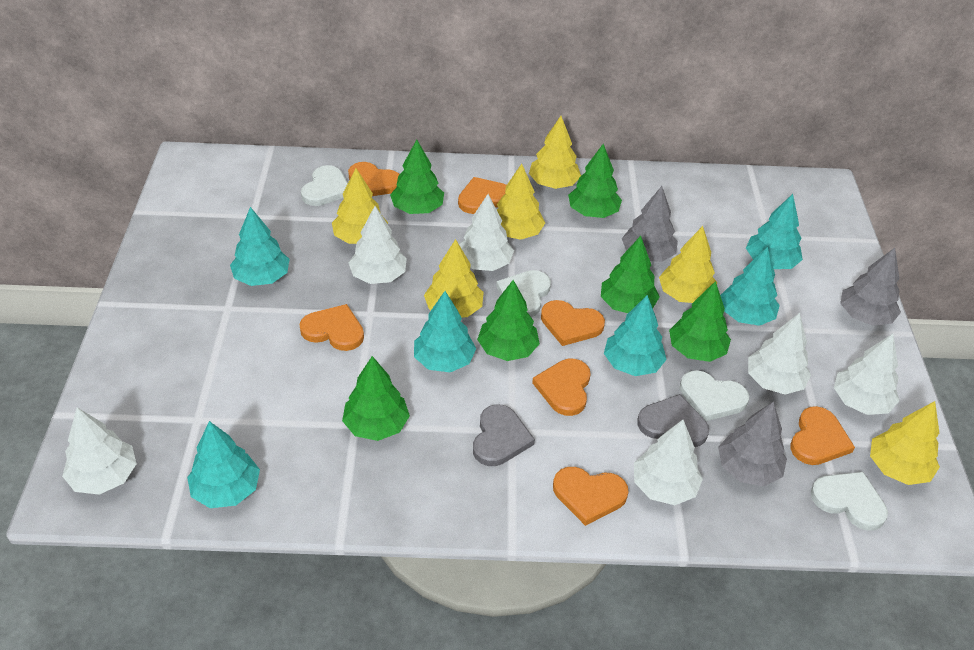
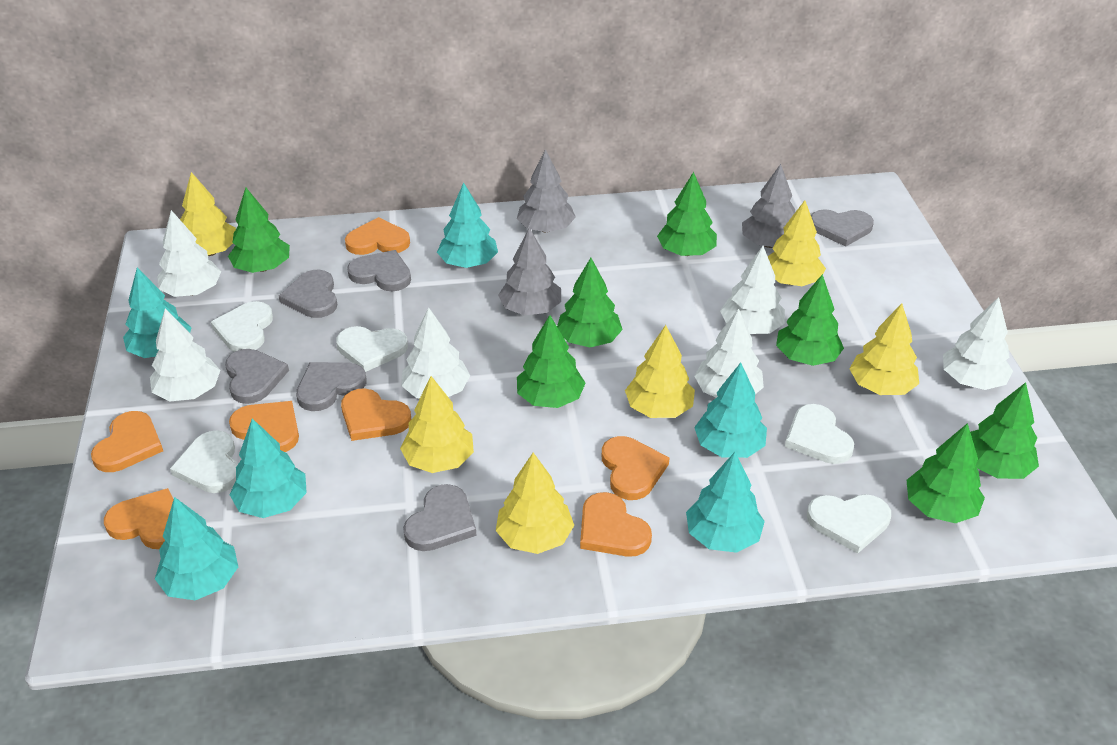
green tree: 6 -> 7
grey heart: 2 -> 6
white heart: 4 -> 5

